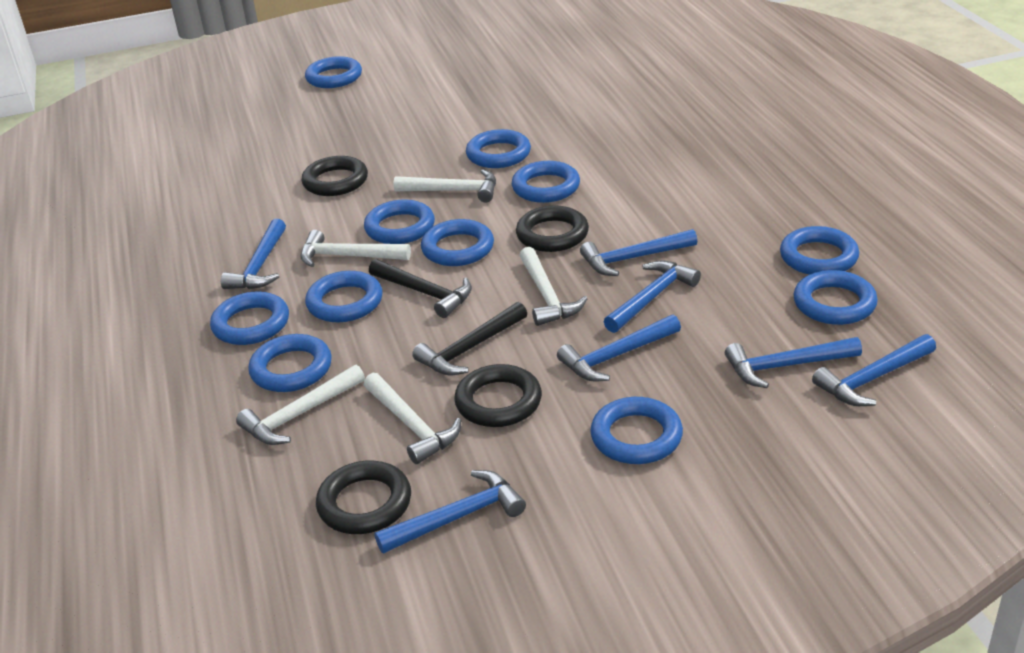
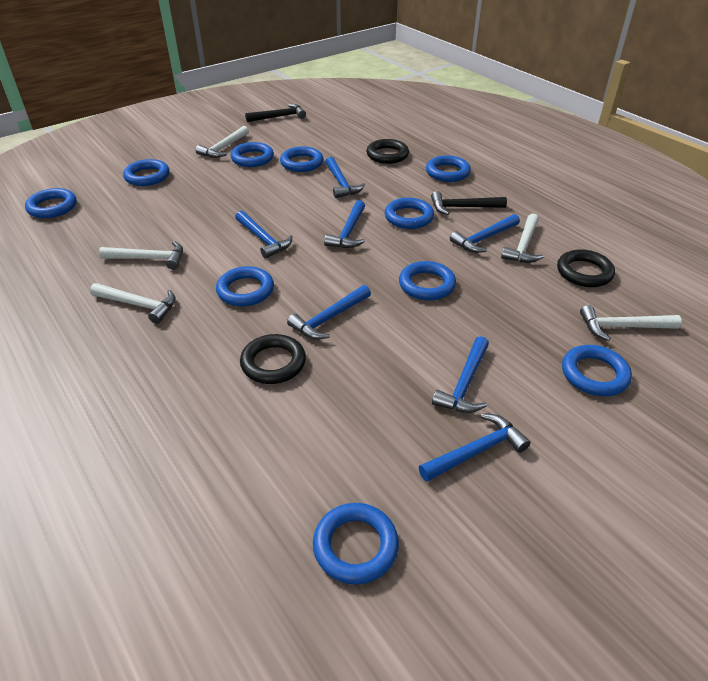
black ring: 4 -> 3
blue ring: 11 -> 10

